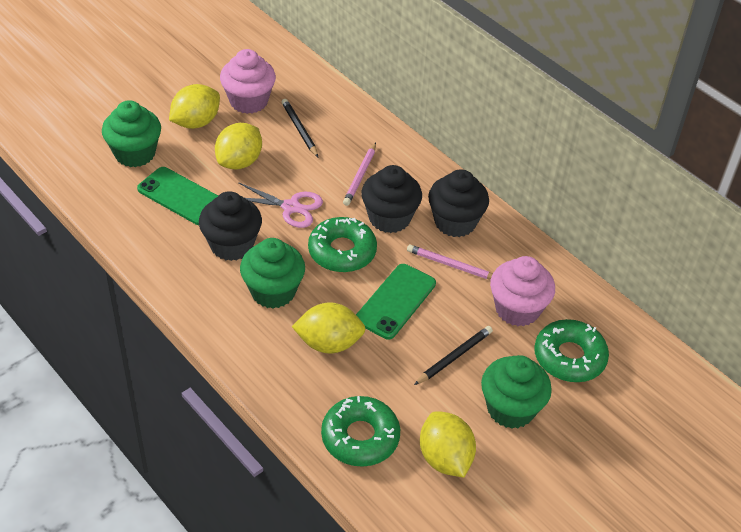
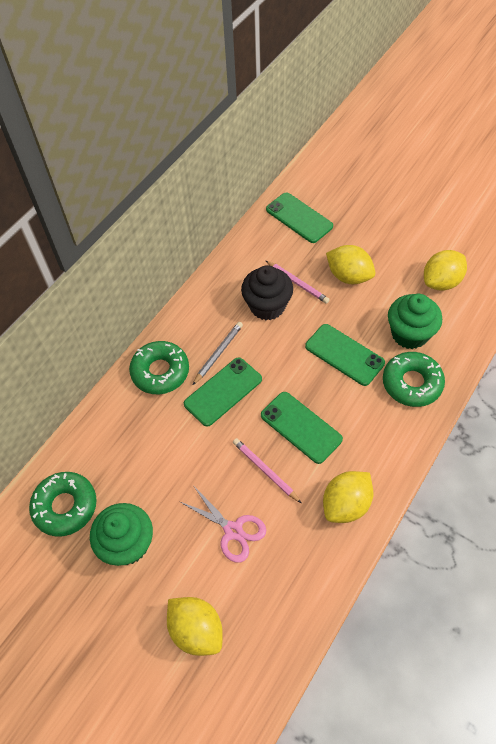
black cupcake: 3 -> 1
black pencil: 2 -> 0
green cupcake: 3 -> 2
green phone: 2 -> 4
grey pencil: 0 -> 1
pink cupcake: 2 -> 0

